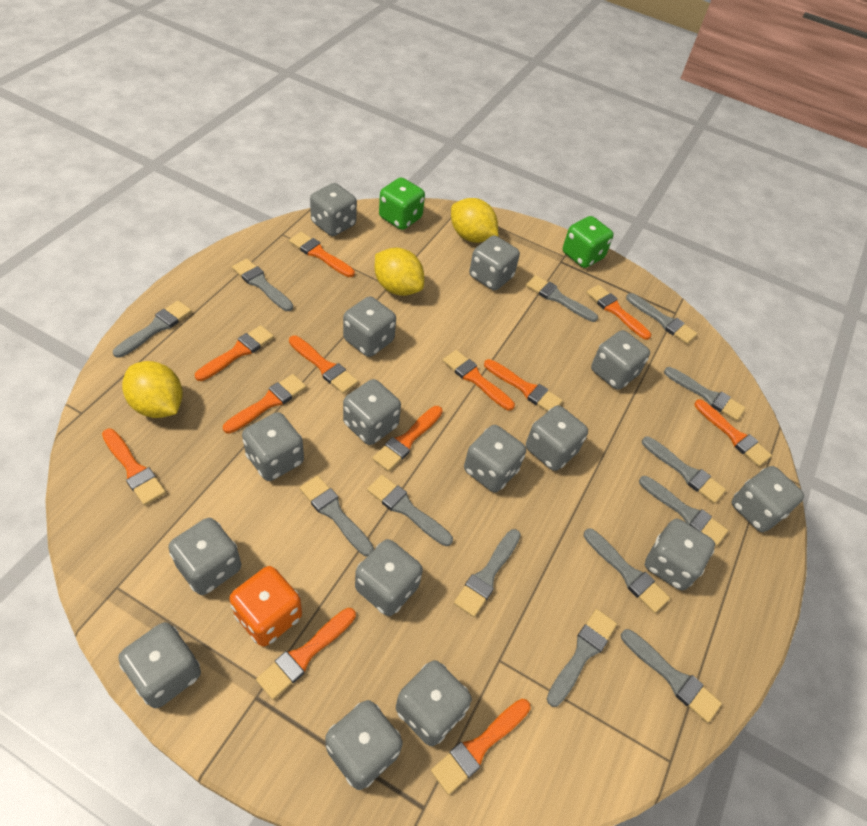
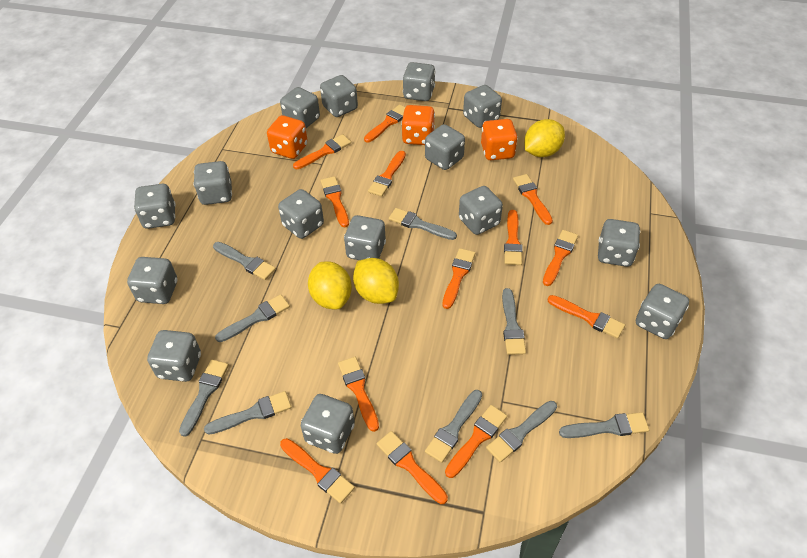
green dice: 2 -> 0
grey brush: 13 -> 9
orange brush: 12 -> 13
orange dice: 1 -> 3

